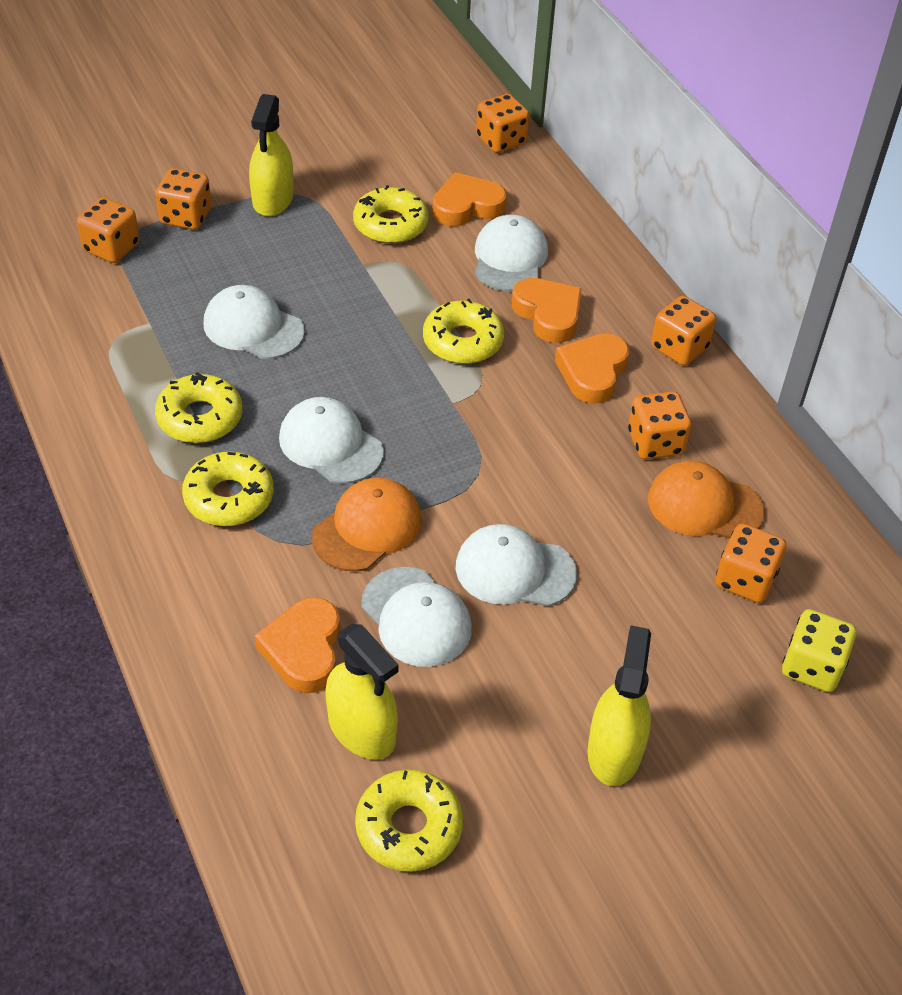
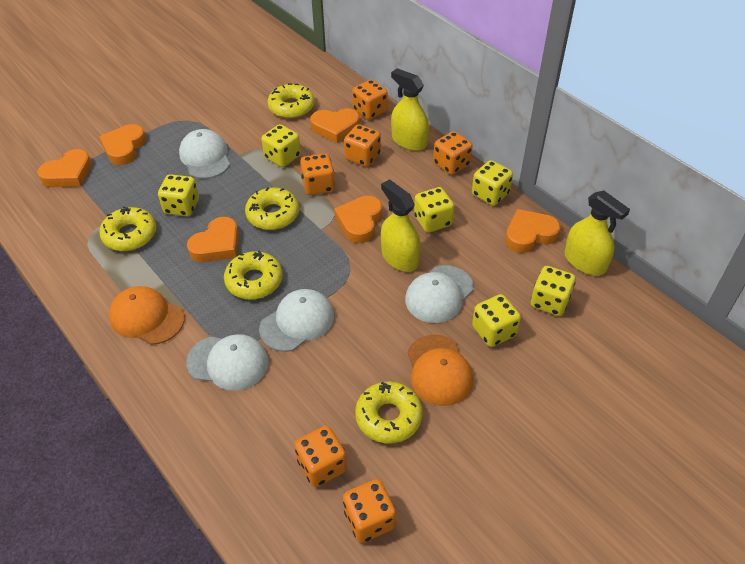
orange heart: 4 -> 6
white cap: 5 -> 4
yellow dice: 1 -> 6

